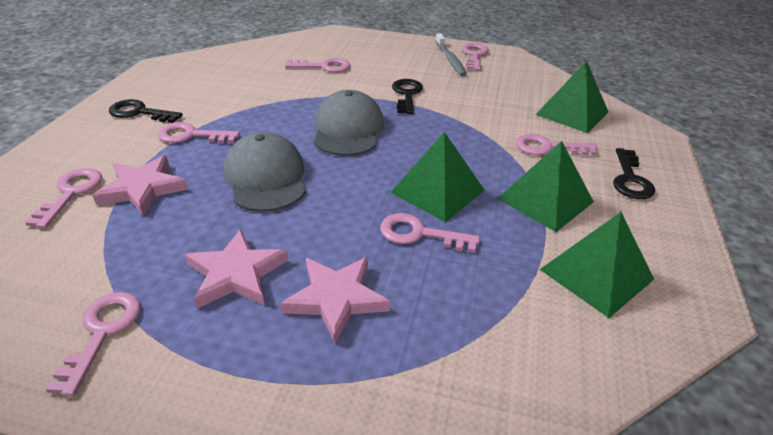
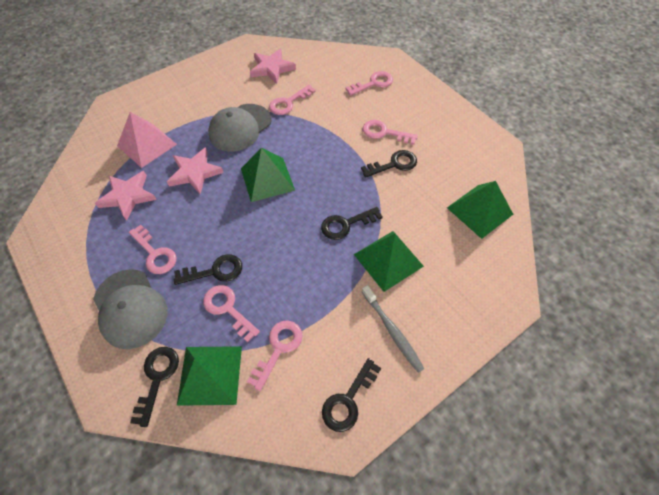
black key: 3 -> 5
pink key: 7 -> 6
pink pyramid: 0 -> 1

